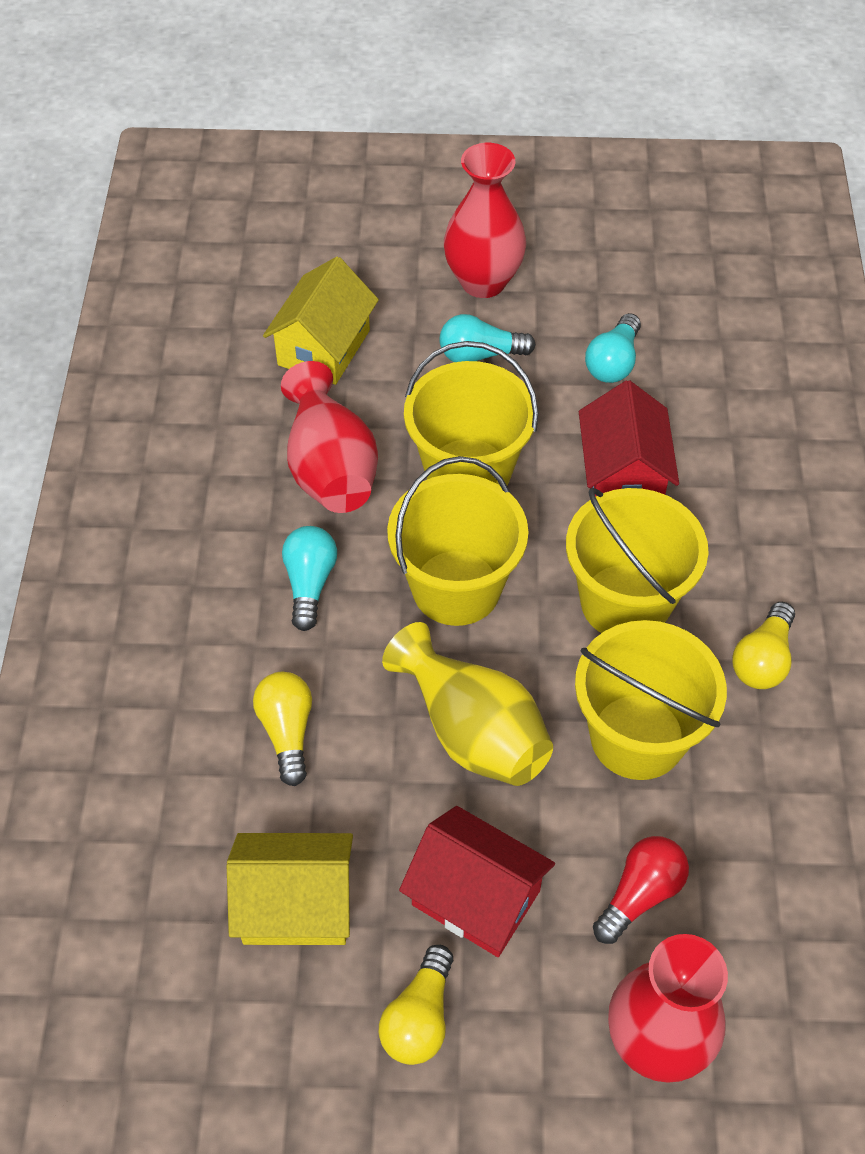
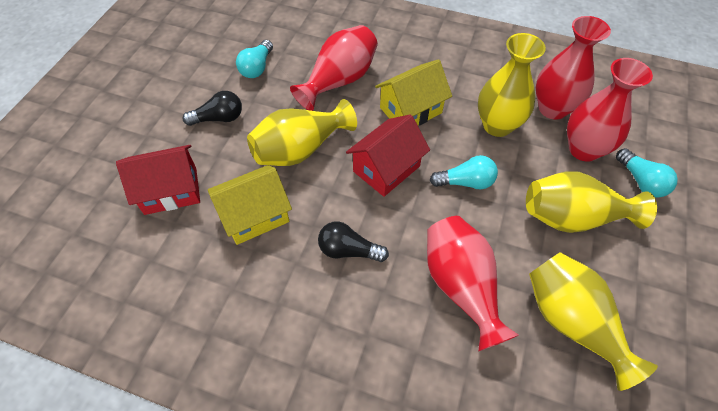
black light bulb: 0 -> 2
red light bulb: 1 -> 0
red vase: 3 -> 4
yellow bucket: 4 -> 0
yellow light bulb: 3 -> 0
yellow vase: 1 -> 4

